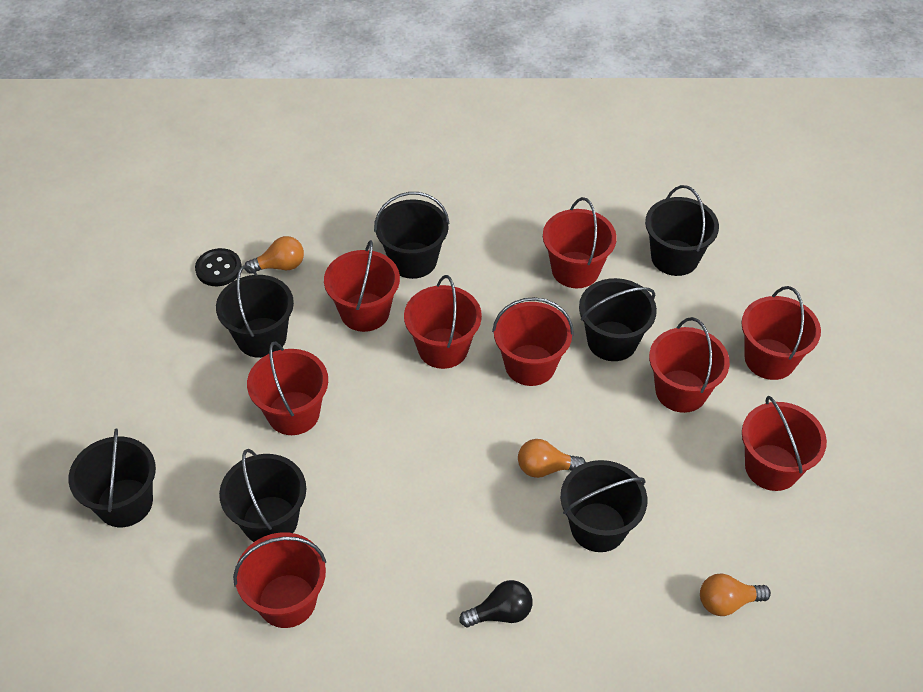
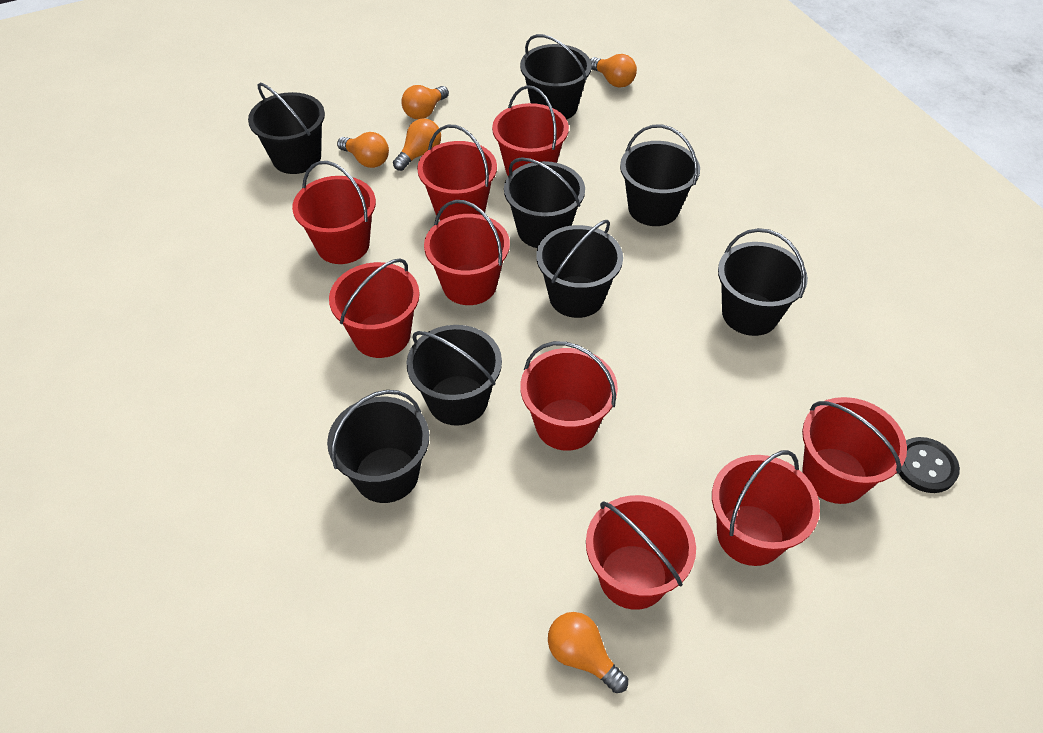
black bucket: 7 -> 8
black light bulb: 1 -> 0
orange light bulb: 3 -> 5

